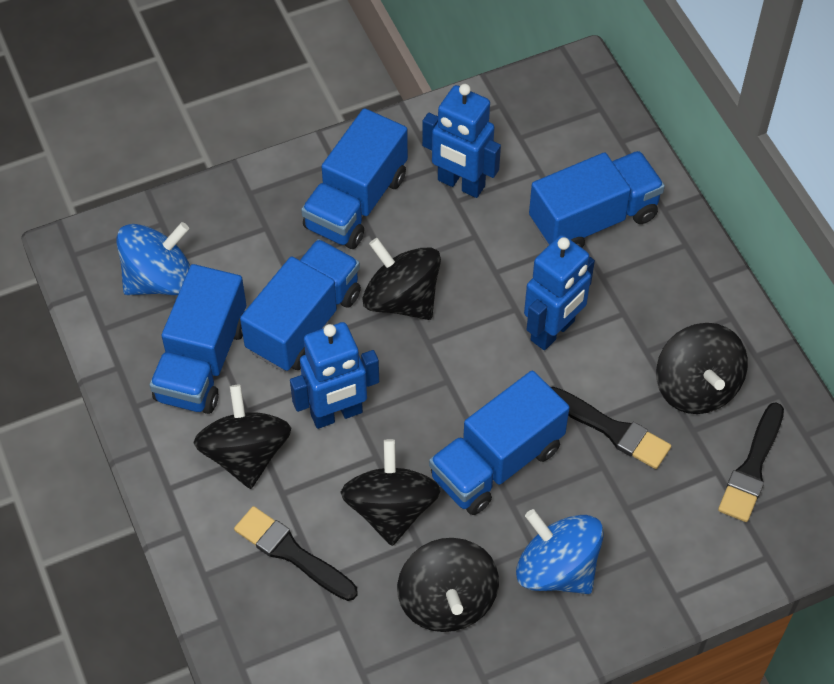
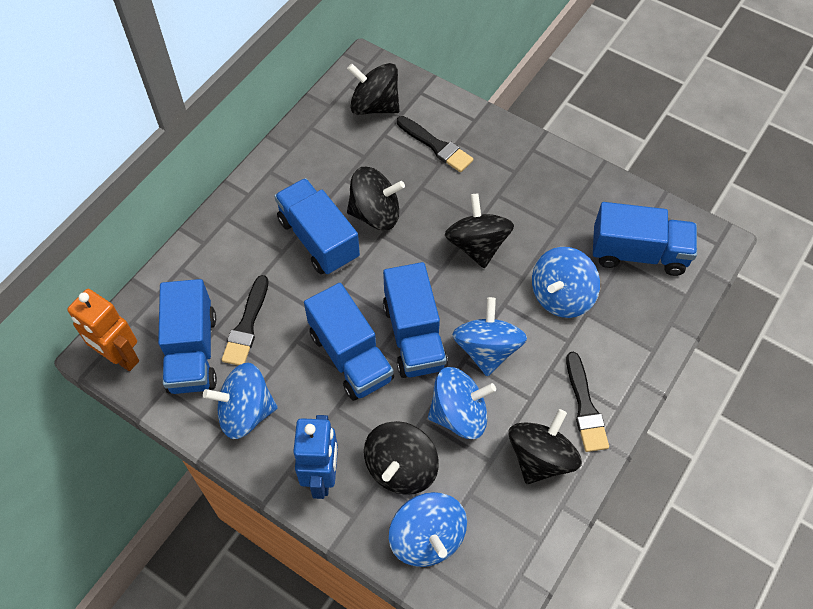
blue robot: 3 -> 1
blue spinning top: 2 -> 5
orange robot: 0 -> 1

